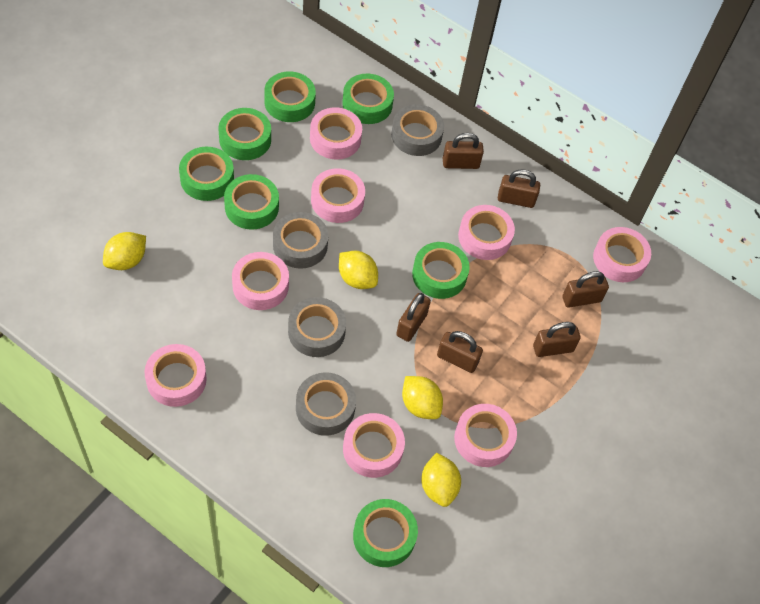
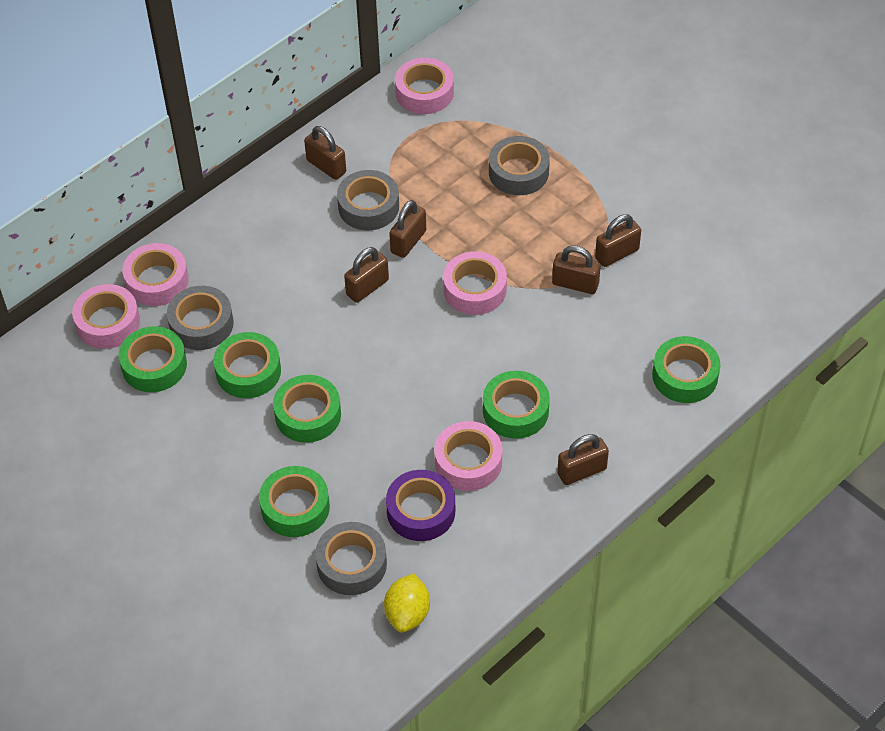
green tape: 7 -> 6
pink tape: 8 -> 5
purple tape: 0 -> 1
yellow lemon: 4 -> 1

